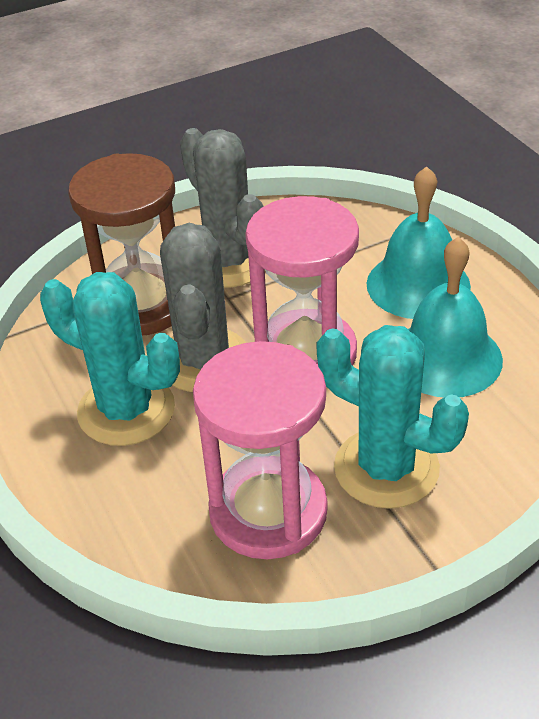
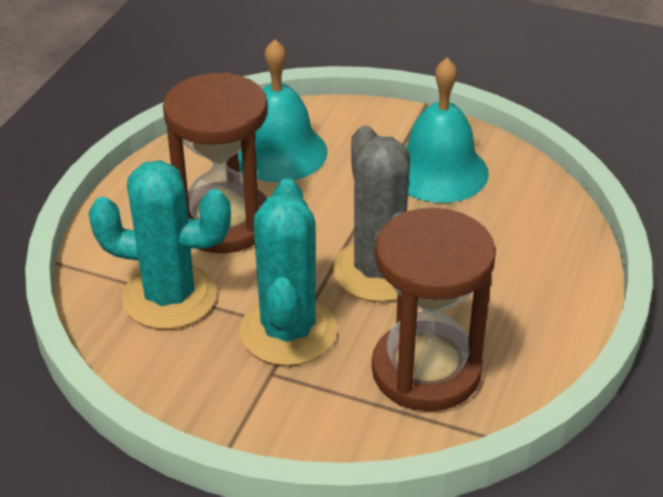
brown hourglass: 1 -> 2
grey cactus: 2 -> 1
pink hourglass: 2 -> 0

